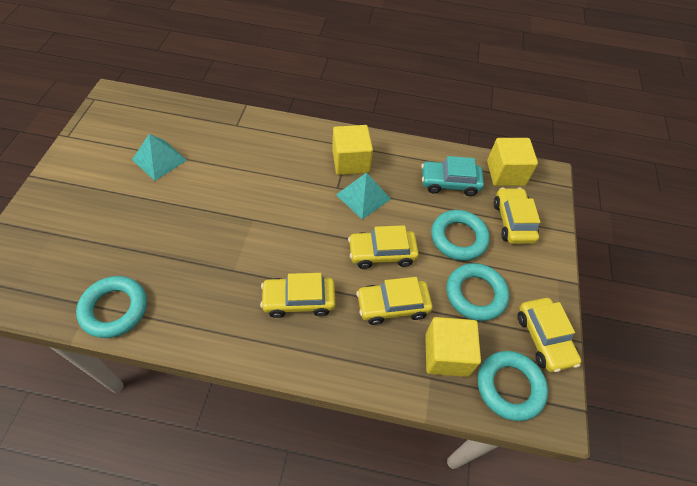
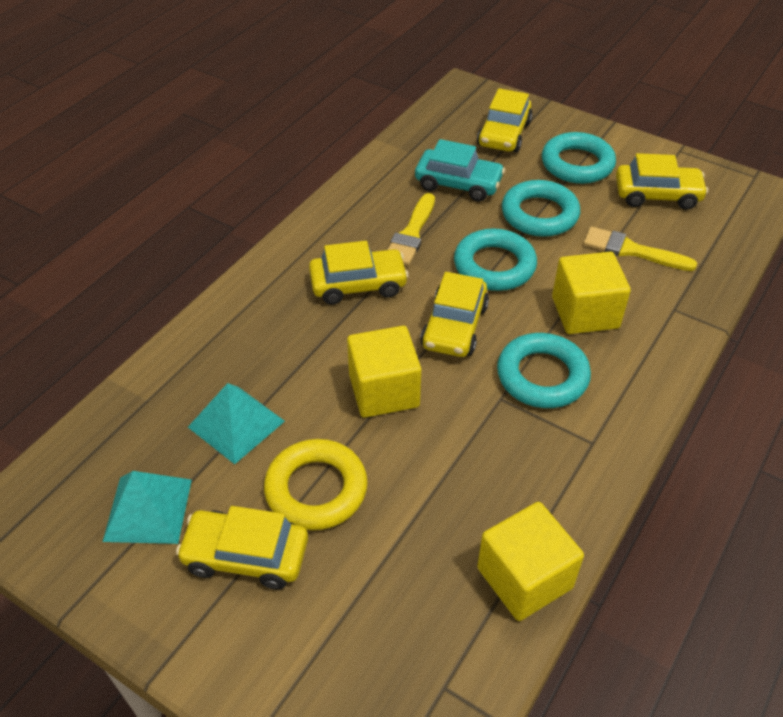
yellow brush: 0 -> 2
yellow ring: 0 -> 1

